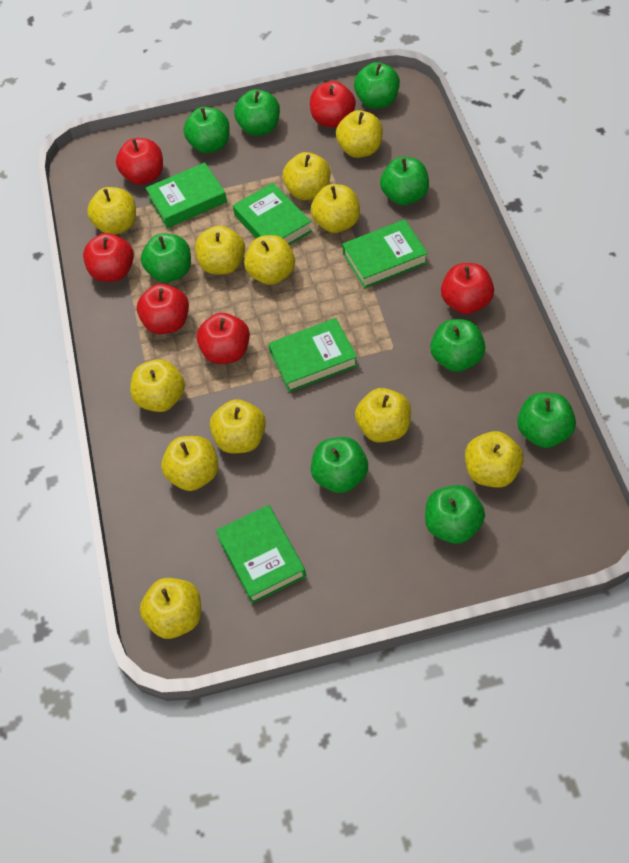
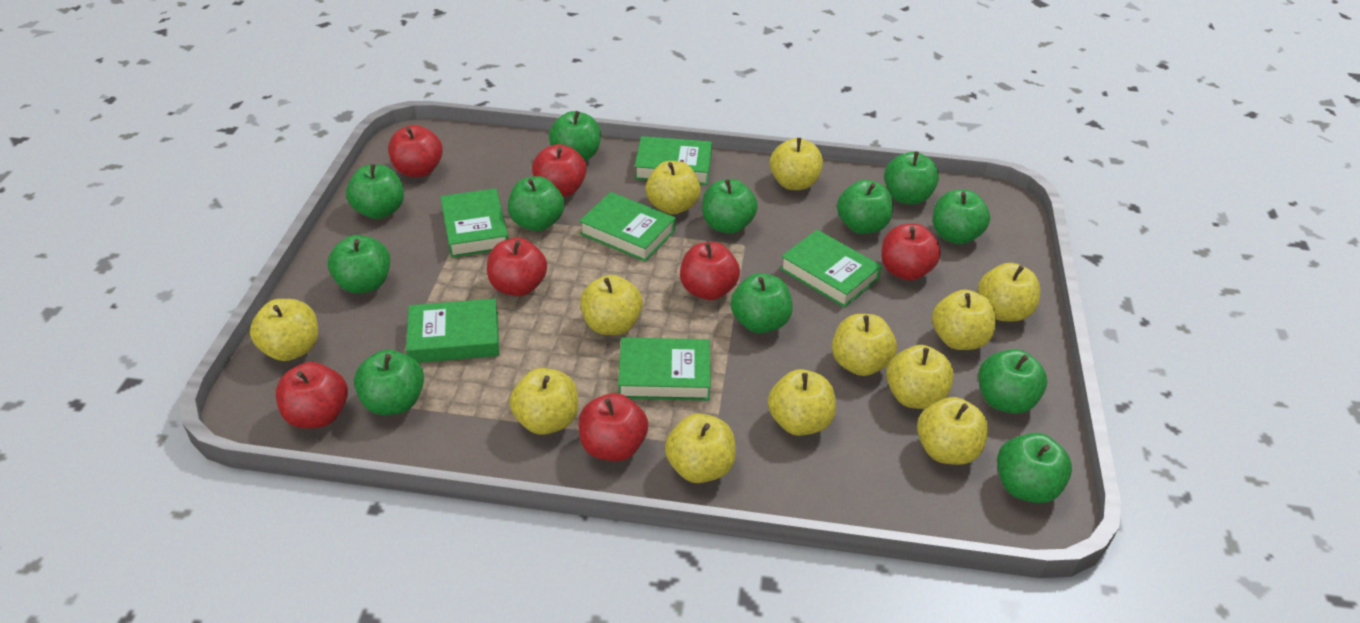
green apple: 9 -> 12
green book: 5 -> 6
red apple: 6 -> 7

